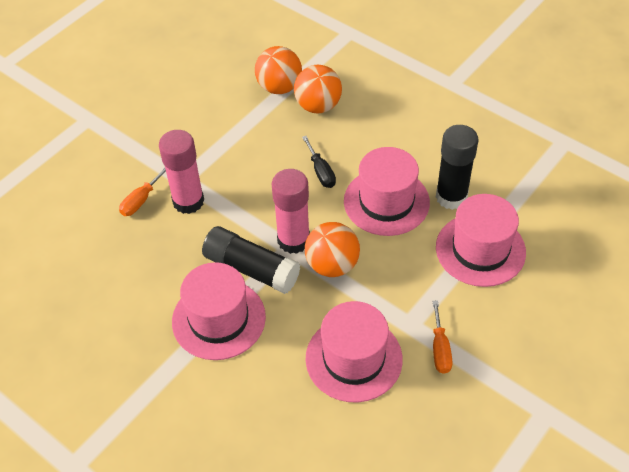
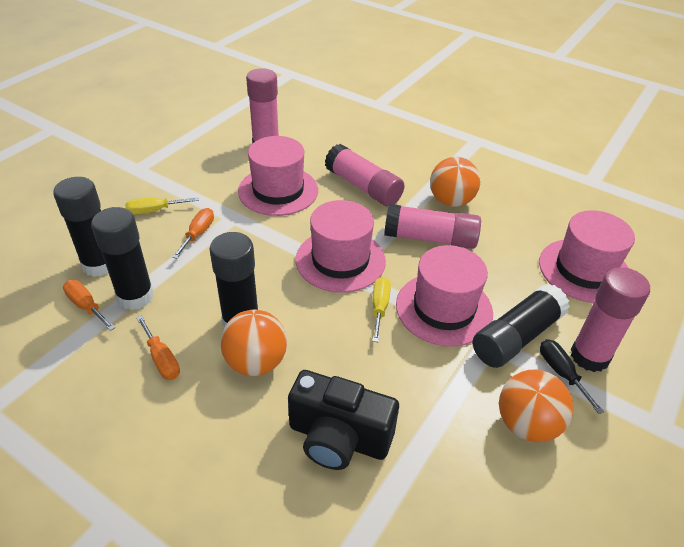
black camera: 0 -> 1
black glue stick: 2 -> 4
orange screwdriver: 2 -> 3
pink glue stick: 2 -> 4
yellow screwdriver: 0 -> 2

